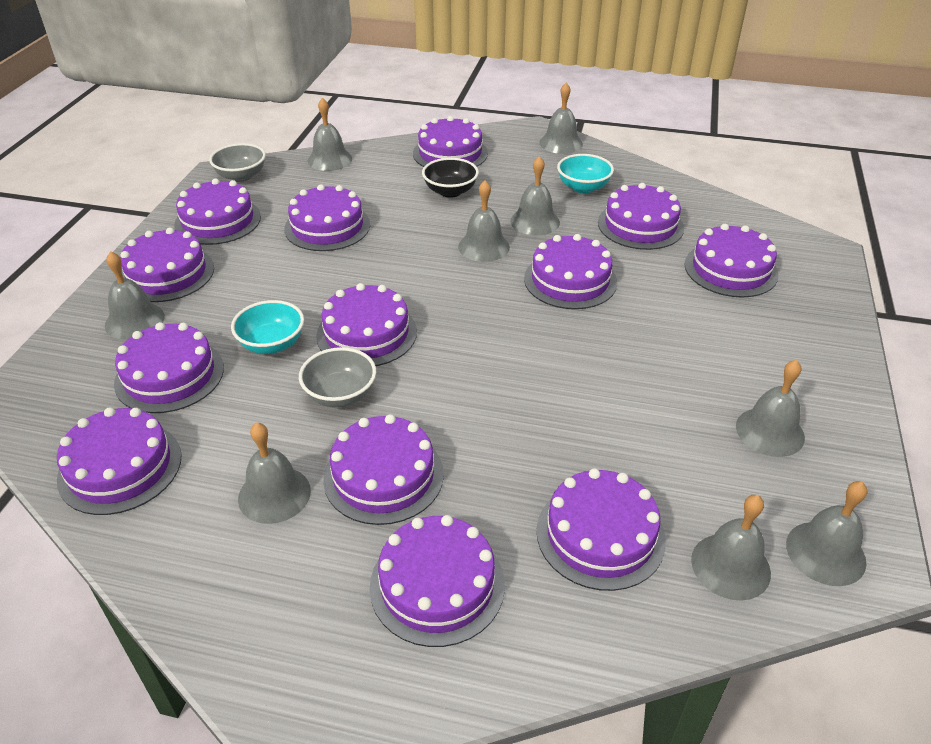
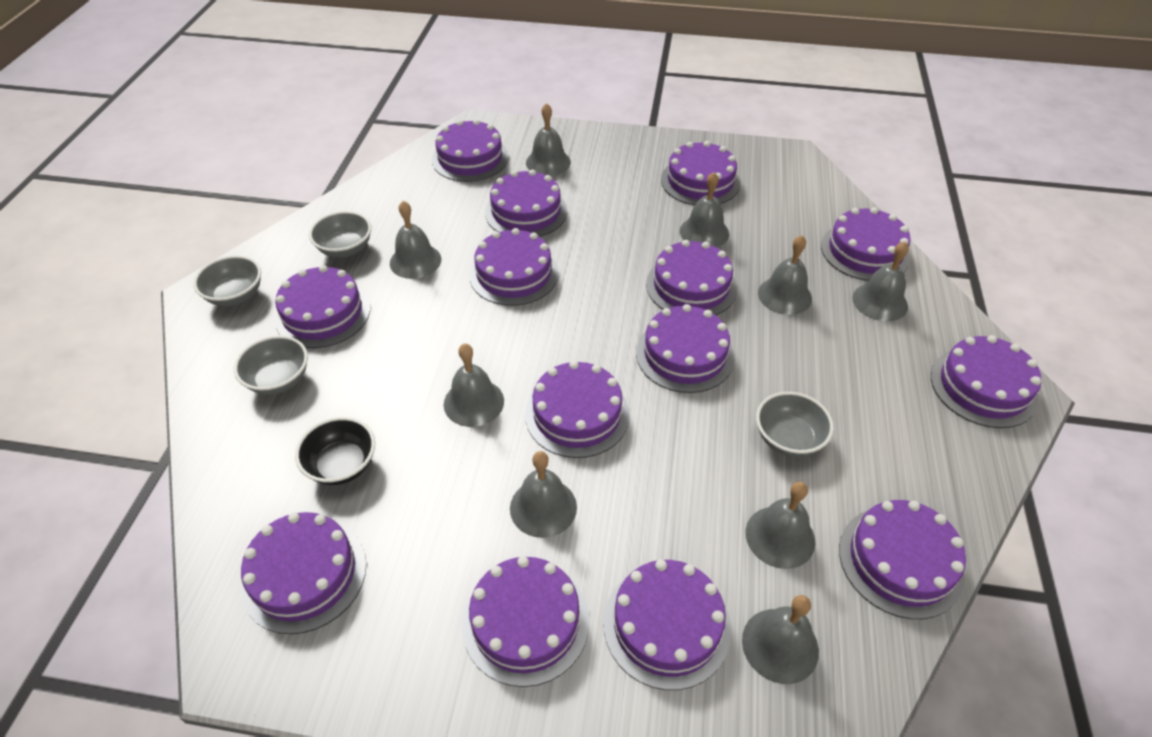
grey bowl: 2 -> 4
purple cake: 13 -> 14
turquoise bowl: 2 -> 0

